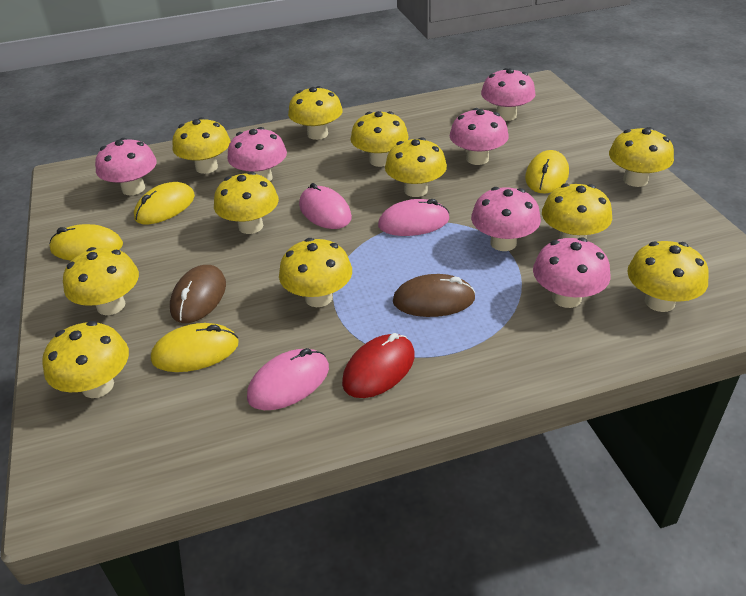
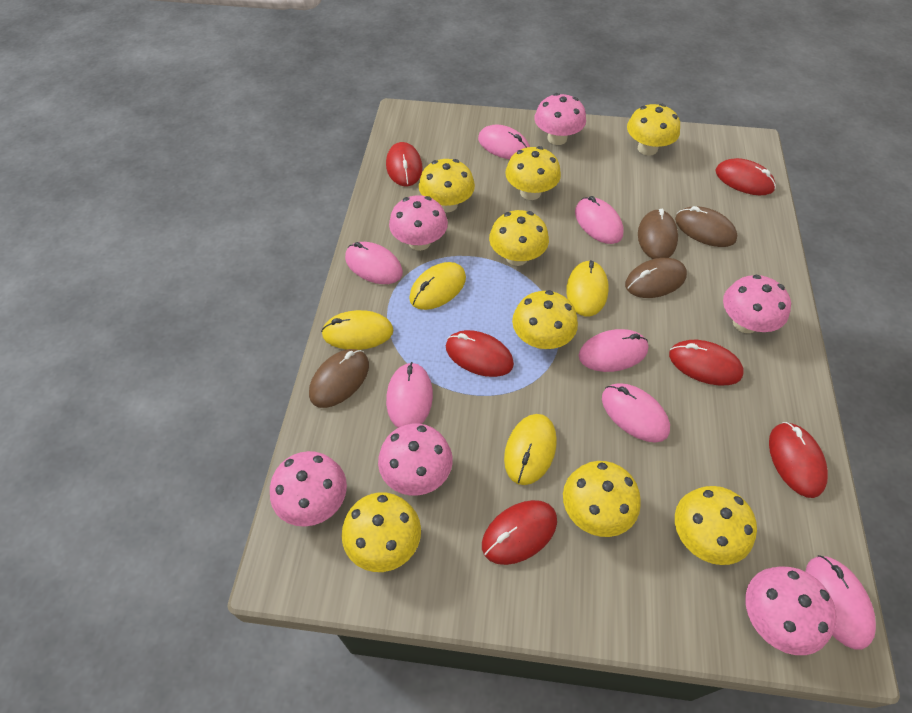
brown mouse: 2 -> 4
pink mouse: 3 -> 7
red mouse: 1 -> 6
yellow mushroom: 11 -> 8

